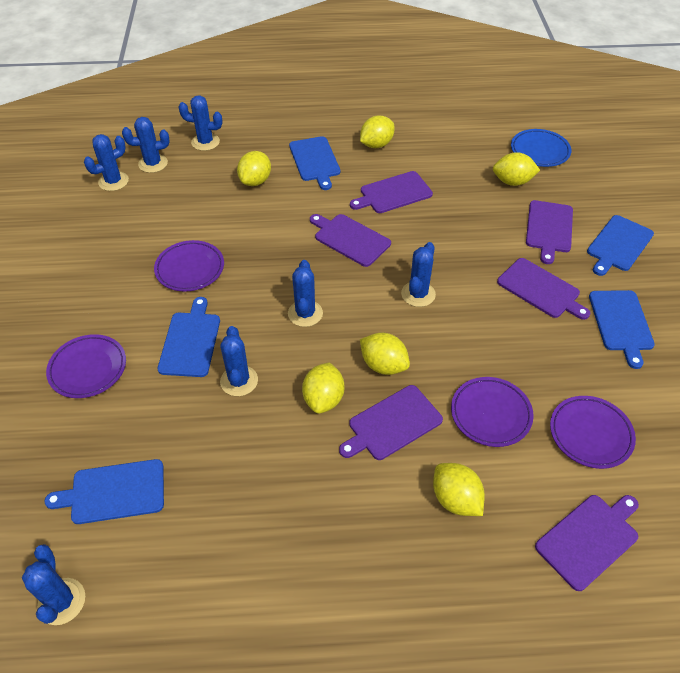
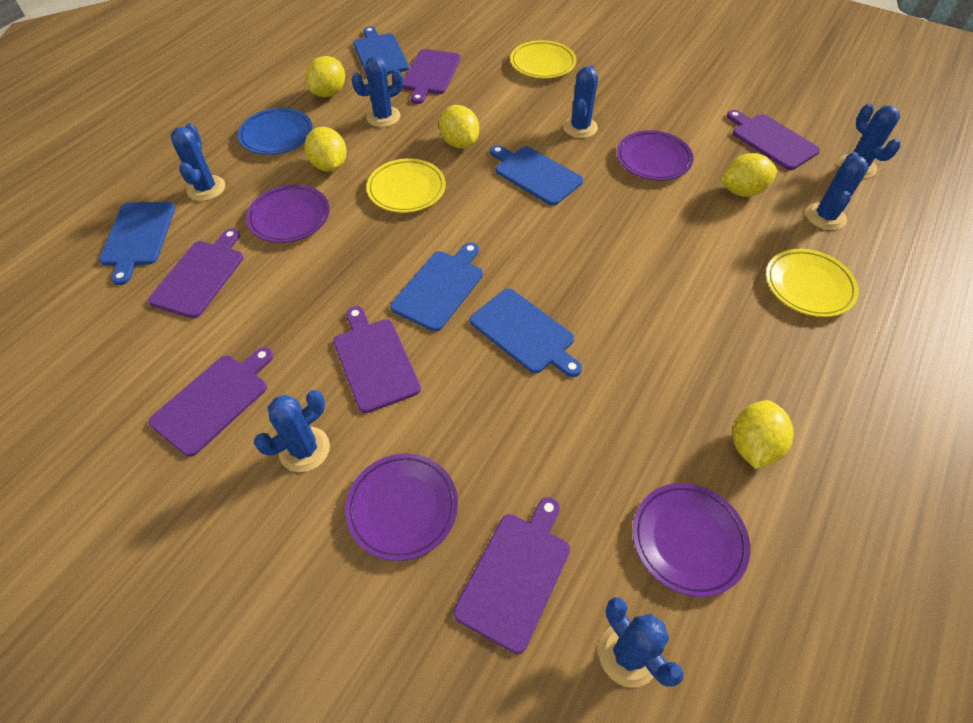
yellow lemon: 6 -> 5
yellow plate: 0 -> 3

